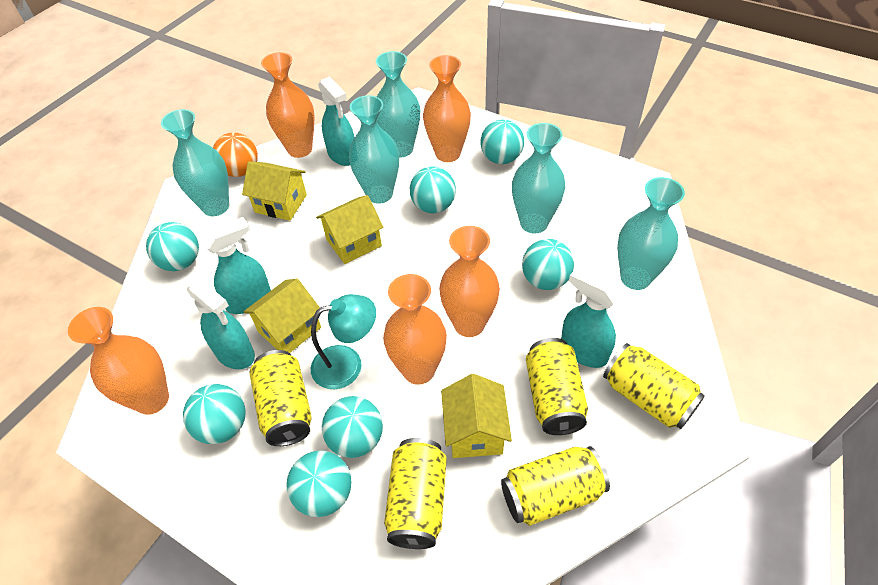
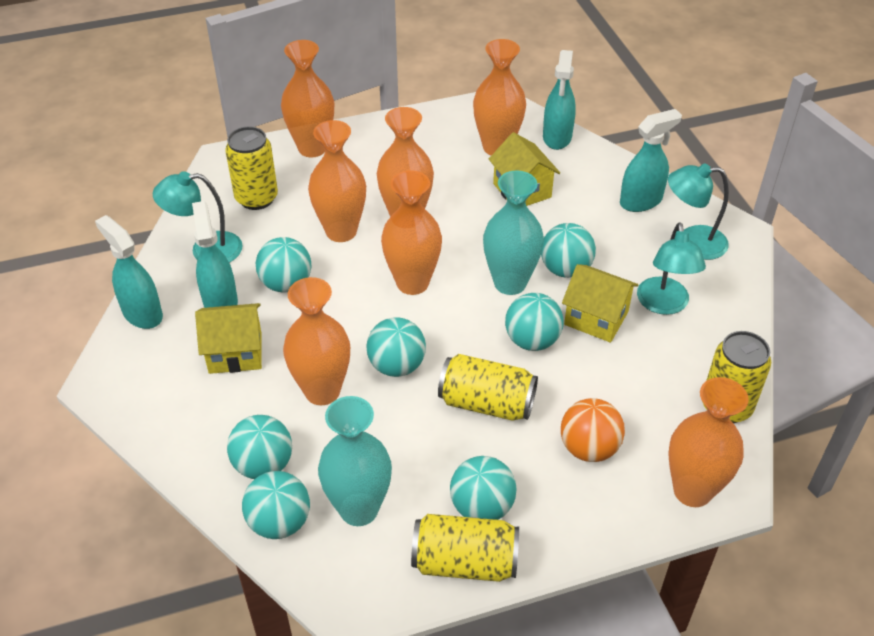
orange vase: 5 -> 7
turquoise lamp: 1 -> 3
turquoise vase: 5 -> 2
yellow can: 5 -> 4
yellow house: 4 -> 3

